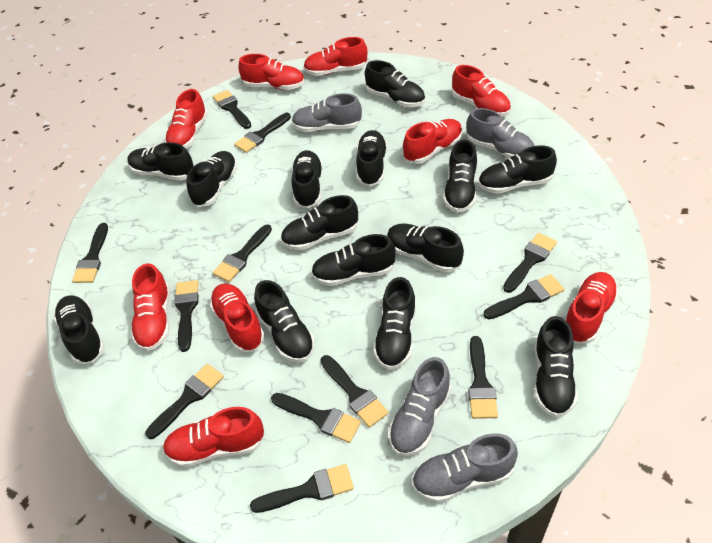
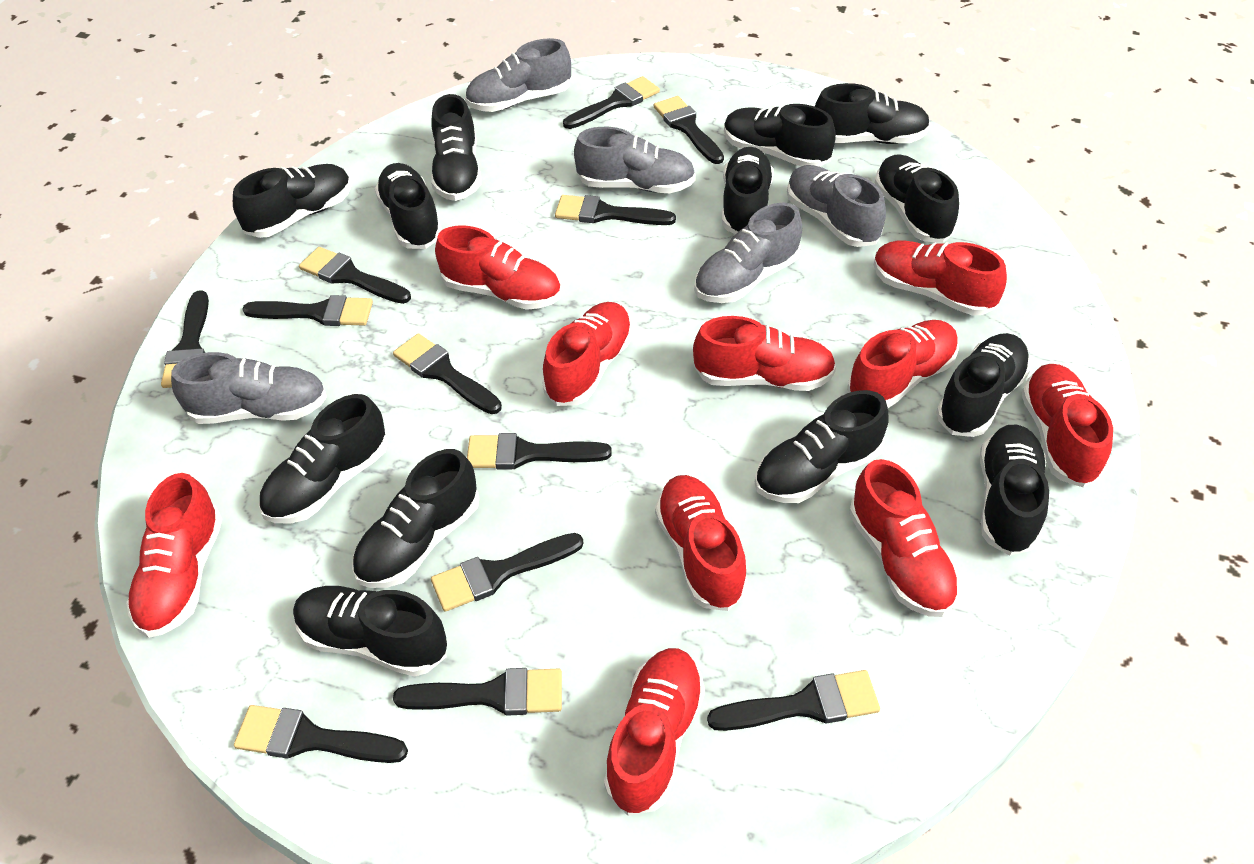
black shoe: 14 -> 13
grey shoe: 4 -> 5
red shoe: 9 -> 10

